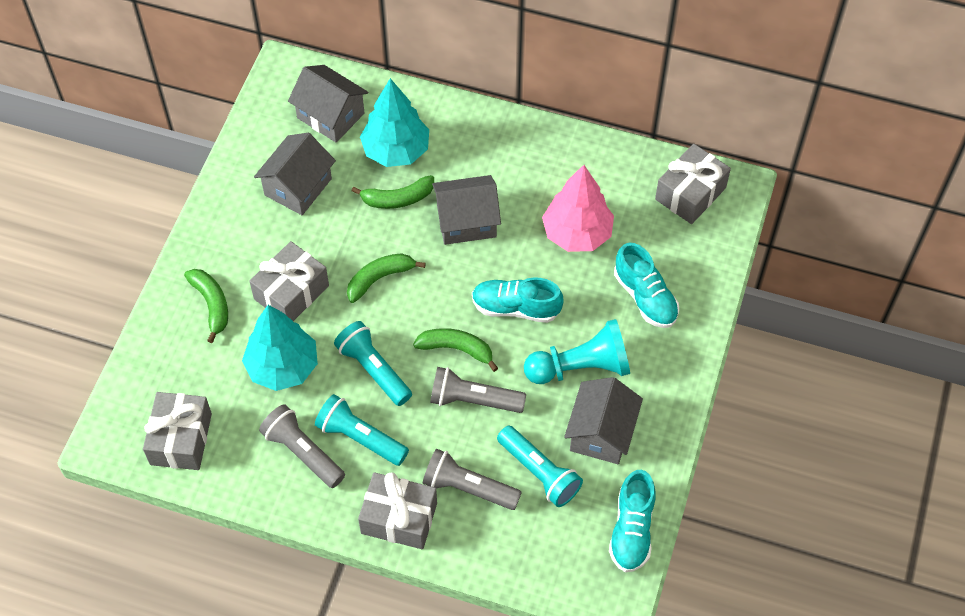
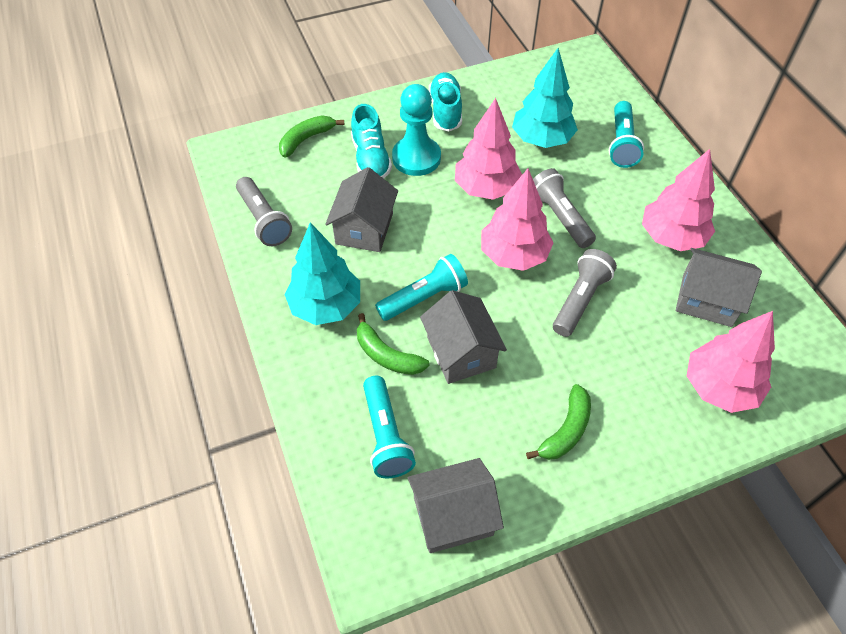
green banana: 4 -> 3
grey gift: 4 -> 0
pink tree: 1 -> 4
turquoise shoe: 3 -> 2

